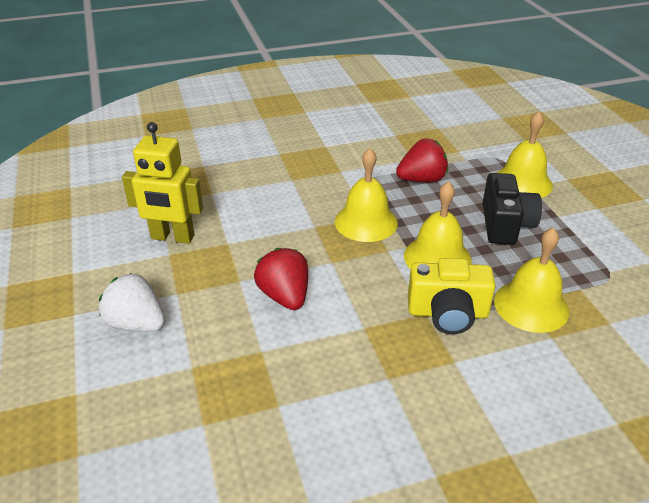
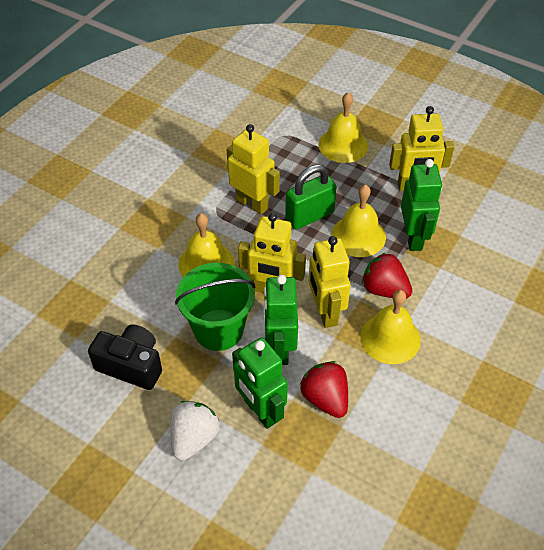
green bucket: 0 -> 1
green padlock: 0 -> 1
green robot: 0 -> 3
yellow camera: 1 -> 0
yellow robot: 1 -> 4

